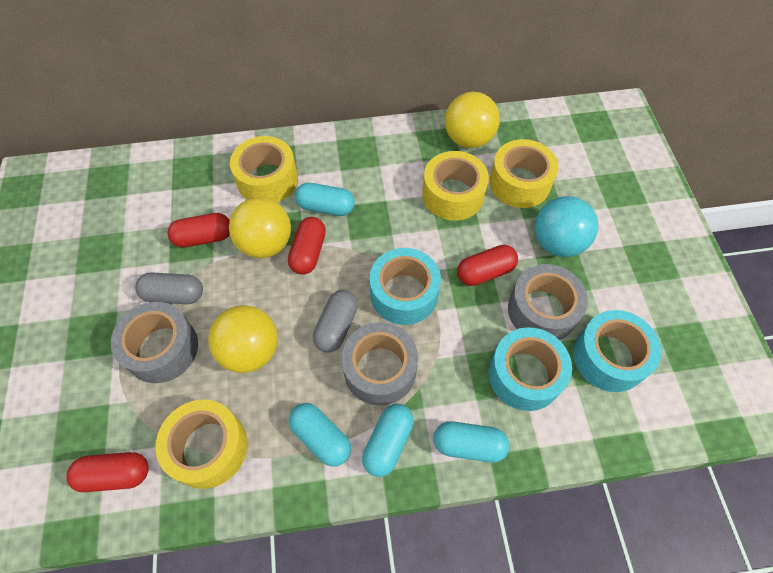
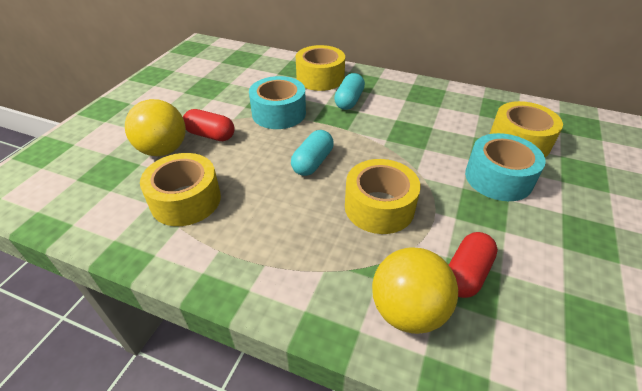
grey capsule: 2 -> 0
grey tape: 3 -> 0
red capsule: 4 -> 2
turquoise ball: 1 -> 0
turquoise capsule: 4 -> 2
turquoise tape: 3 -> 2
yellow ball: 3 -> 2

